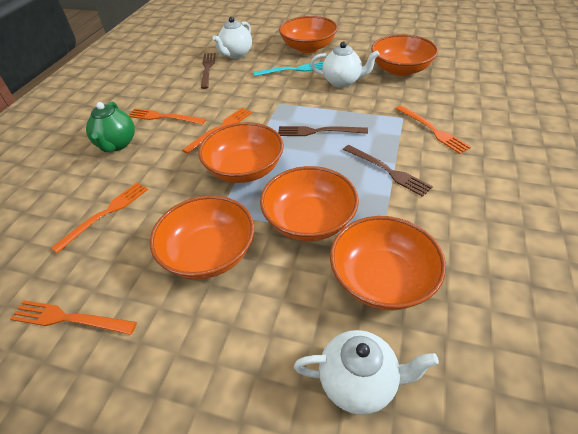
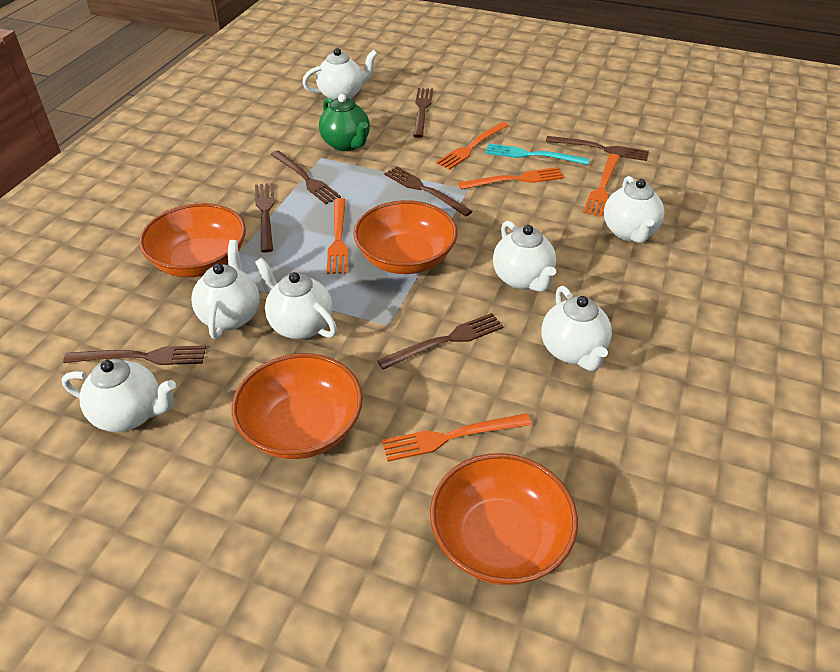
brown fork: 3 -> 7
orange bowl: 6 -> 4
white teapot: 3 -> 7

